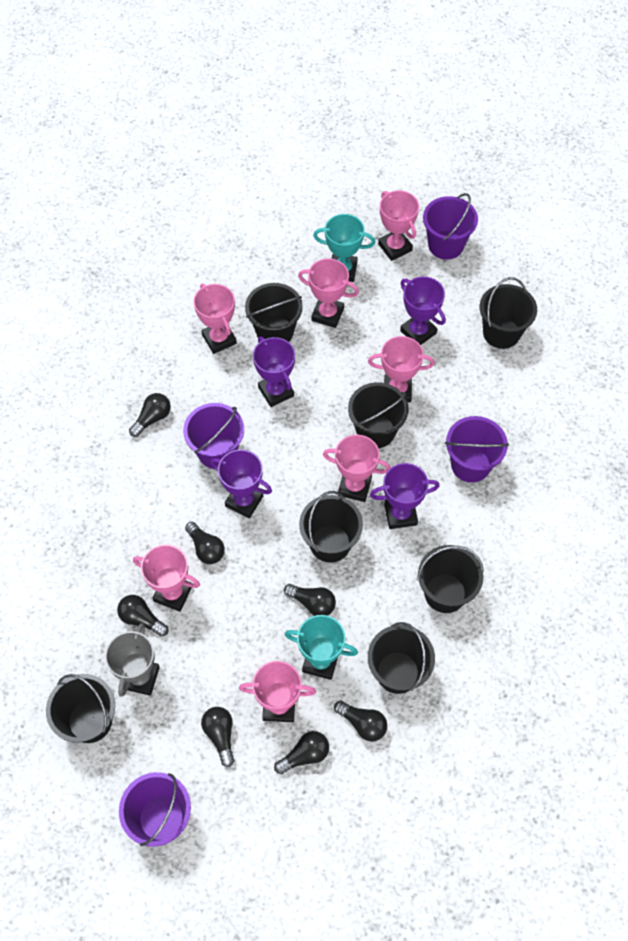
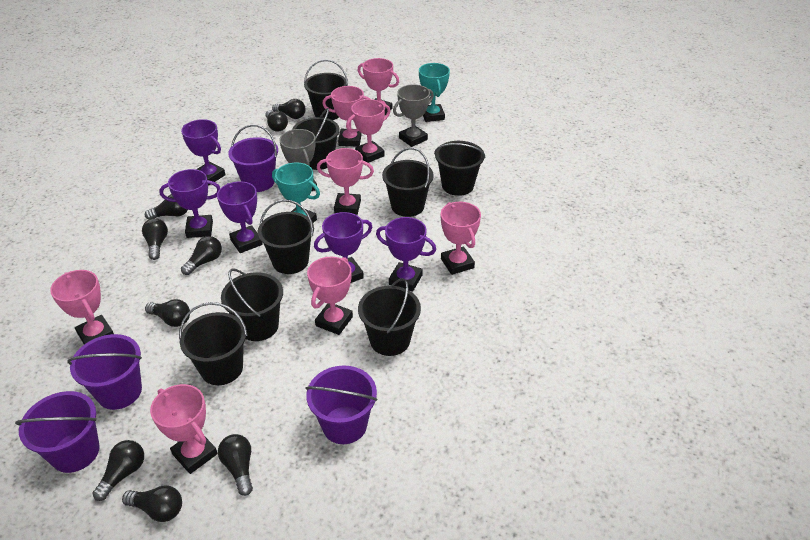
black bucket: 7 -> 8
black light bulb: 7 -> 9
grey trophy: 1 -> 2
pink trophy: 7 -> 8
purple trophy: 4 -> 5

